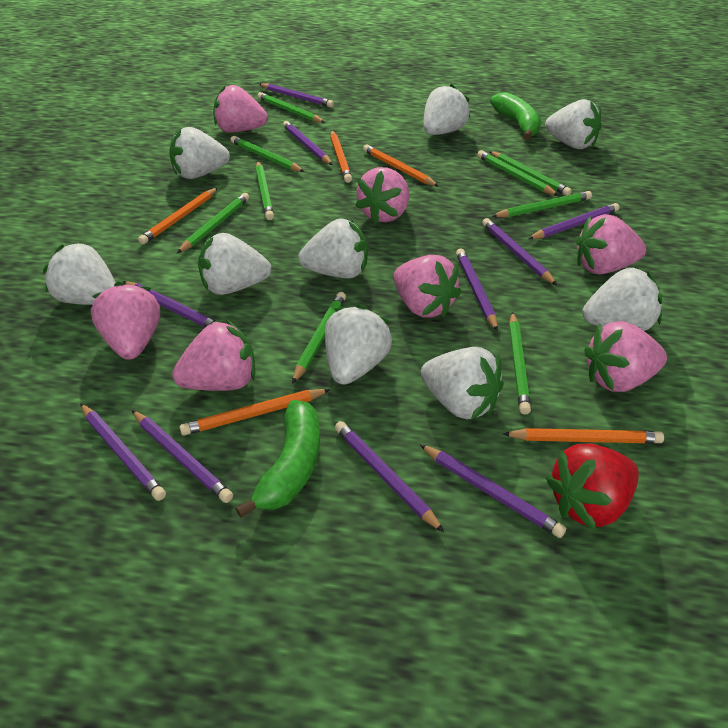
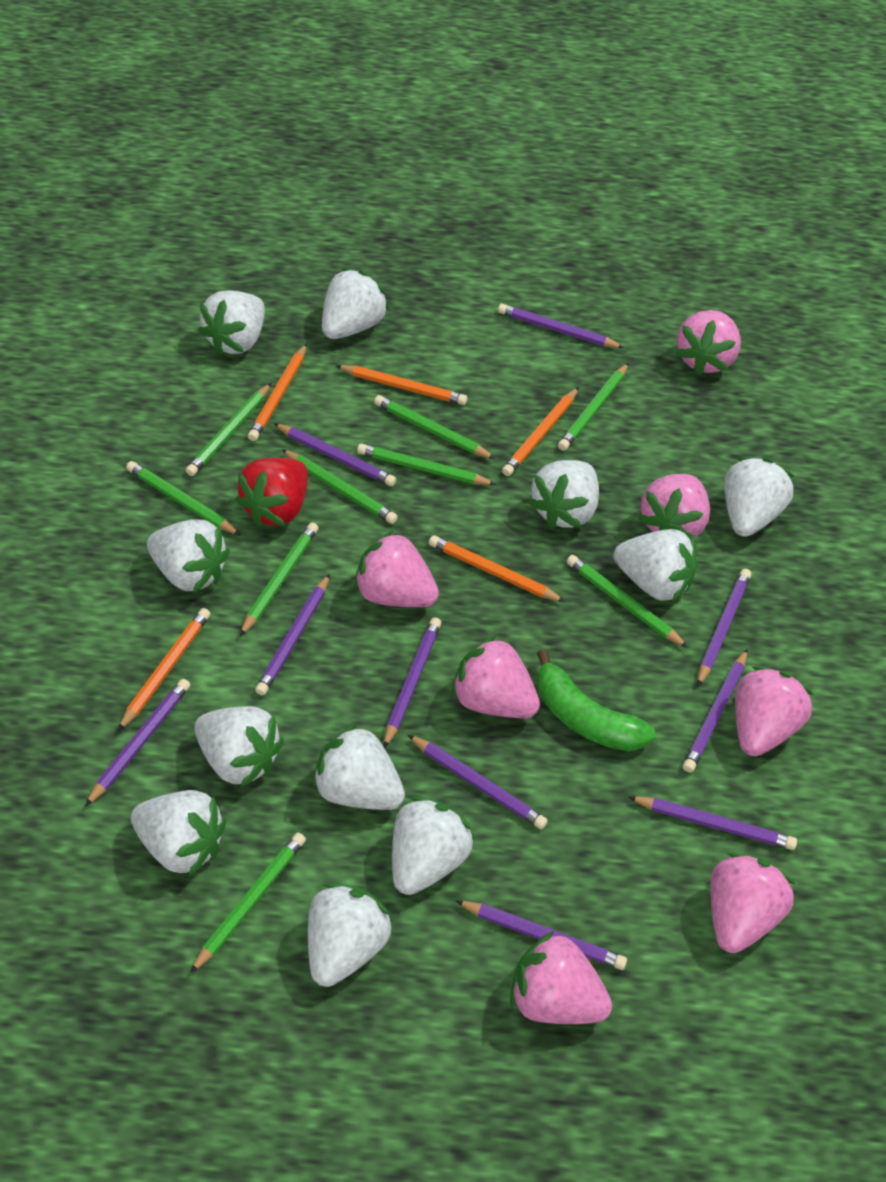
green banana: 2 -> 1
white strawberry: 9 -> 11

